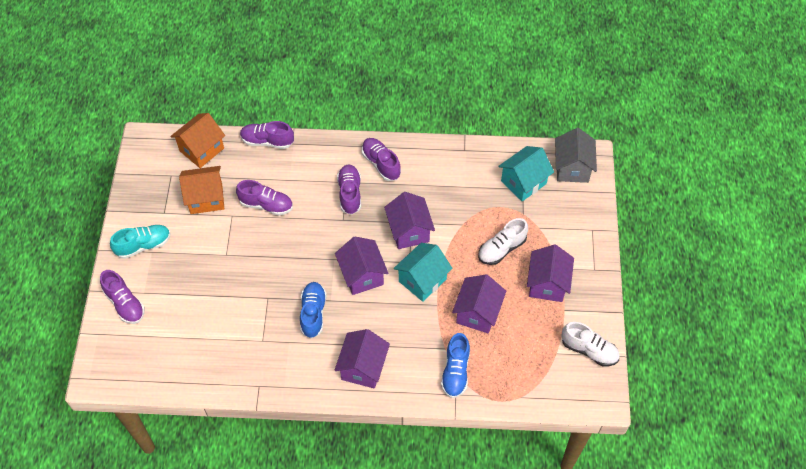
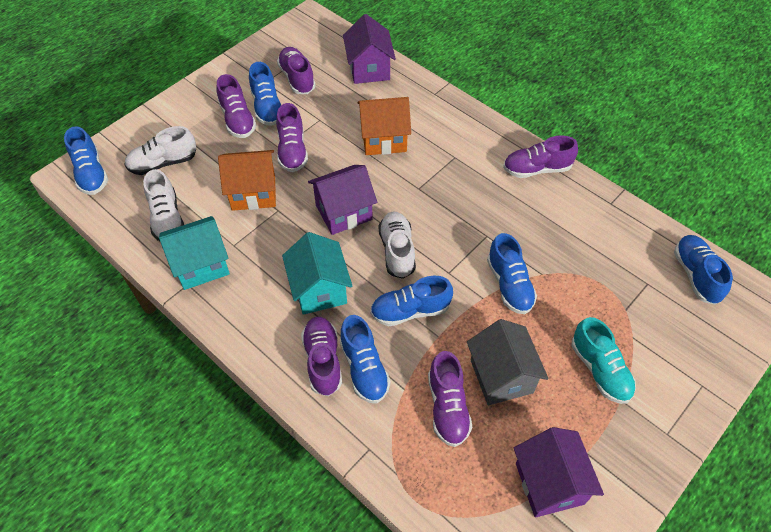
blue shoe: 2 -> 6
purple house: 5 -> 3
purple shoe: 5 -> 6
white shoe: 2 -> 3

